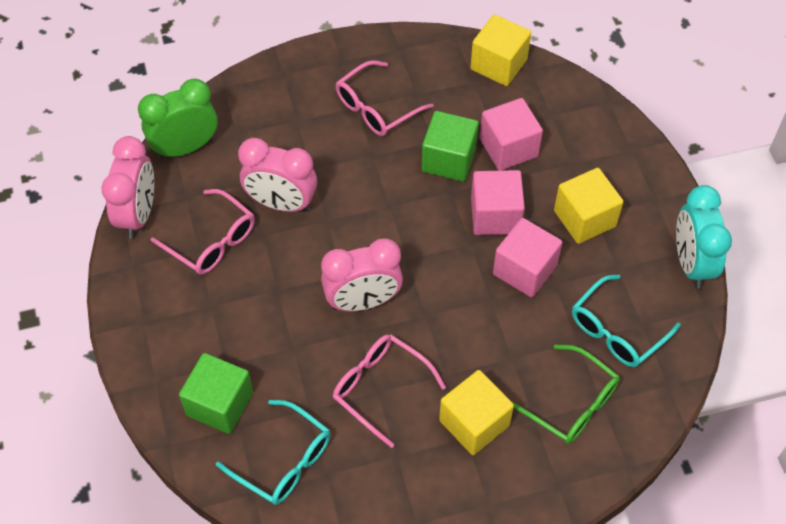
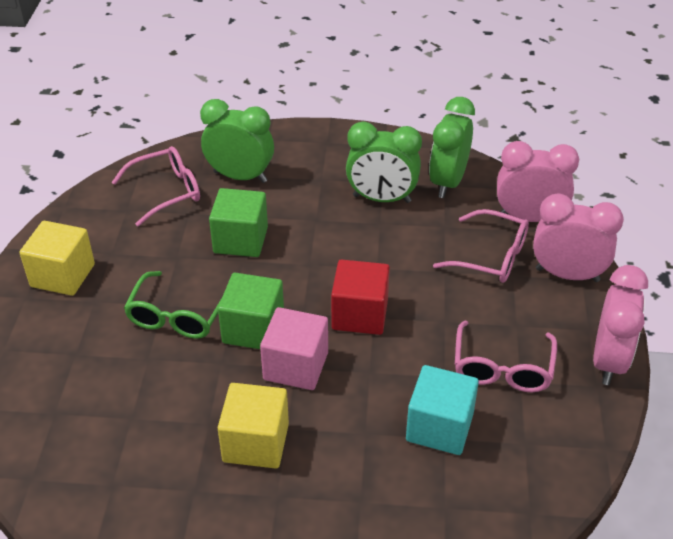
green clock: 1 -> 3
pink cube: 3 -> 1
red cube: 0 -> 1
turquoise clock: 1 -> 0
turquoise cube: 0 -> 1
turquoise glasses: 2 -> 0
yellow cube: 3 -> 2

